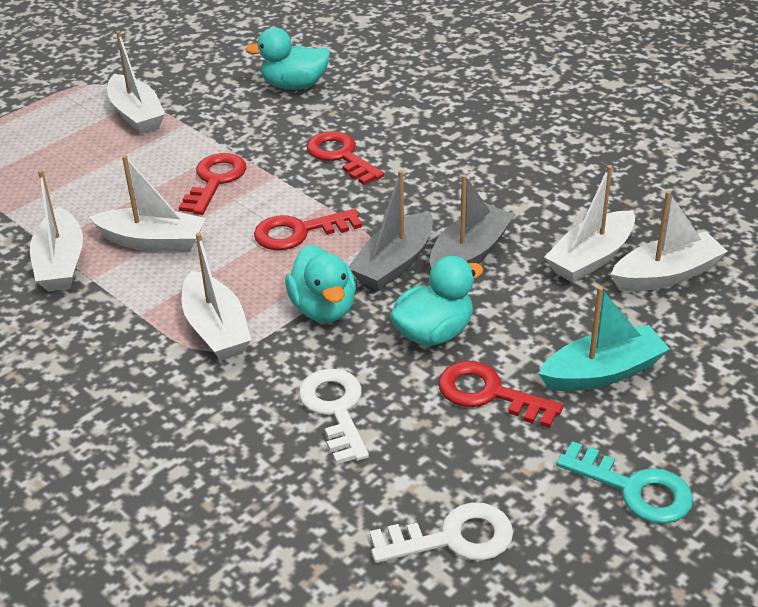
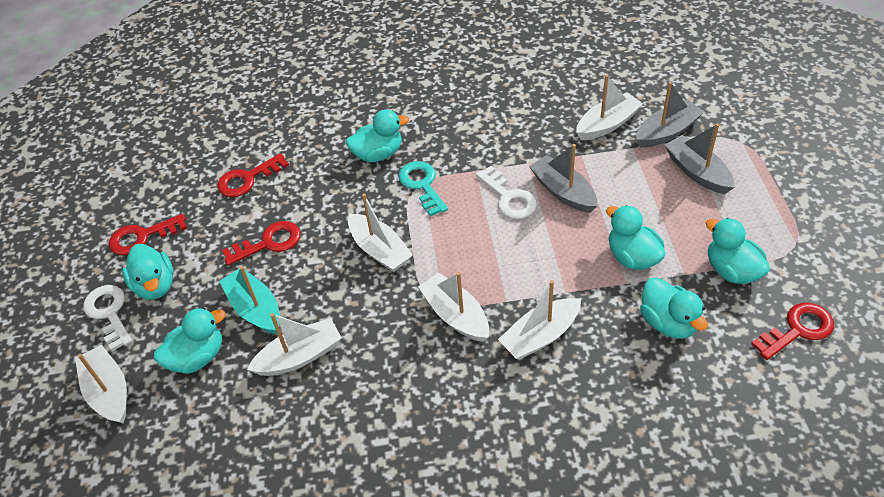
grey boat: 2 -> 3
turquoise duck: 3 -> 6

